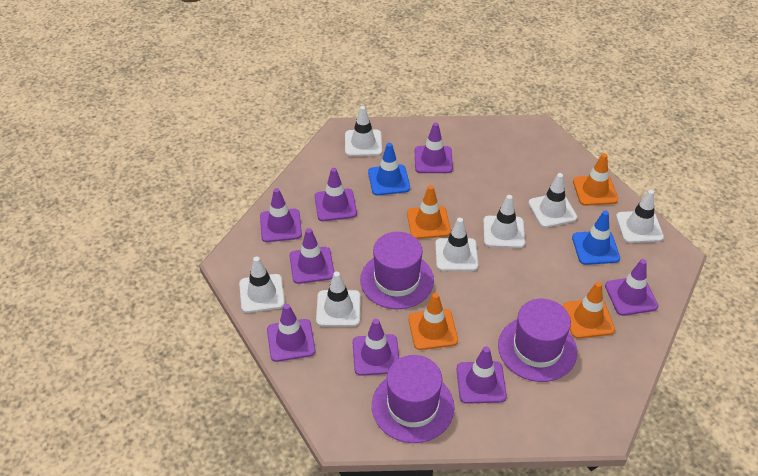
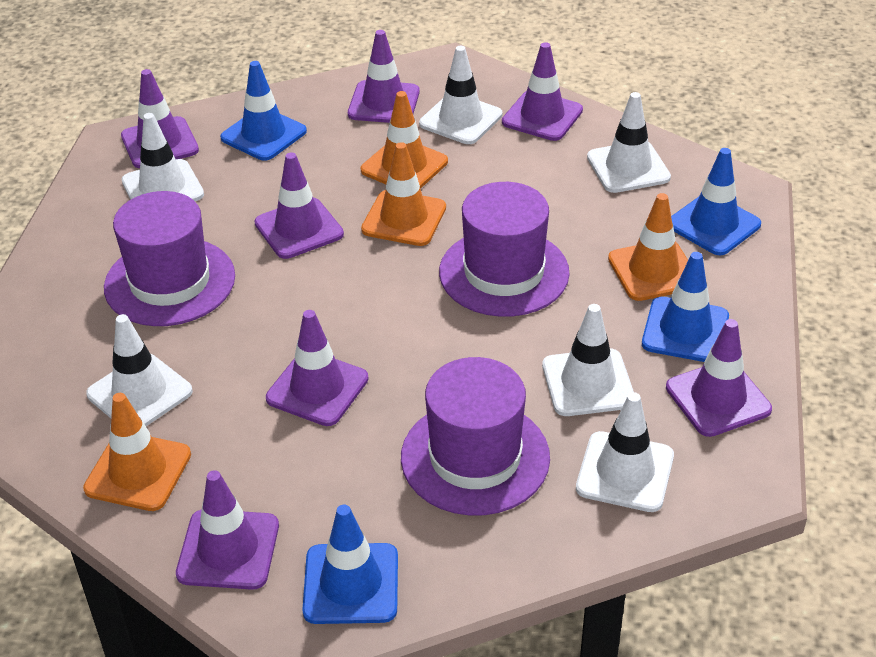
blue traffic cone: 2 -> 4
purple traffic cone: 8 -> 7
white traffic cone: 7 -> 6

